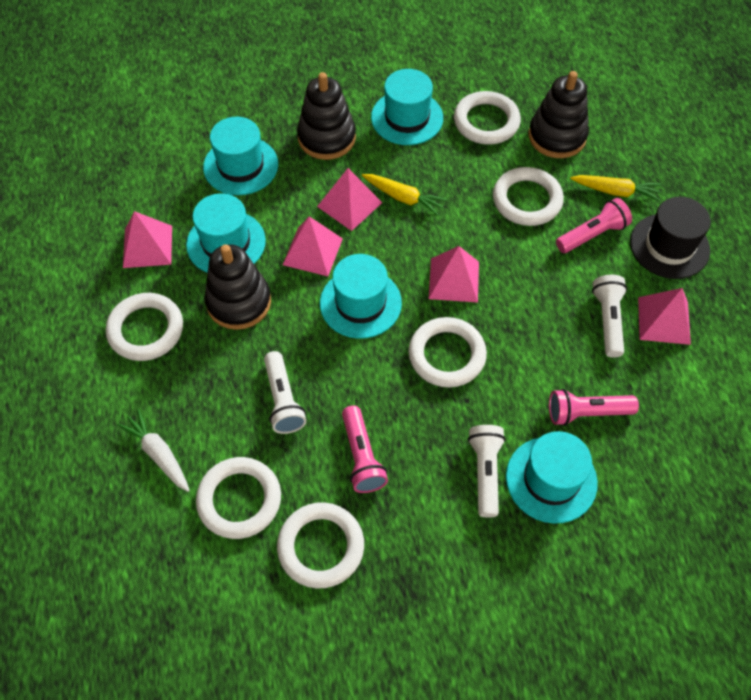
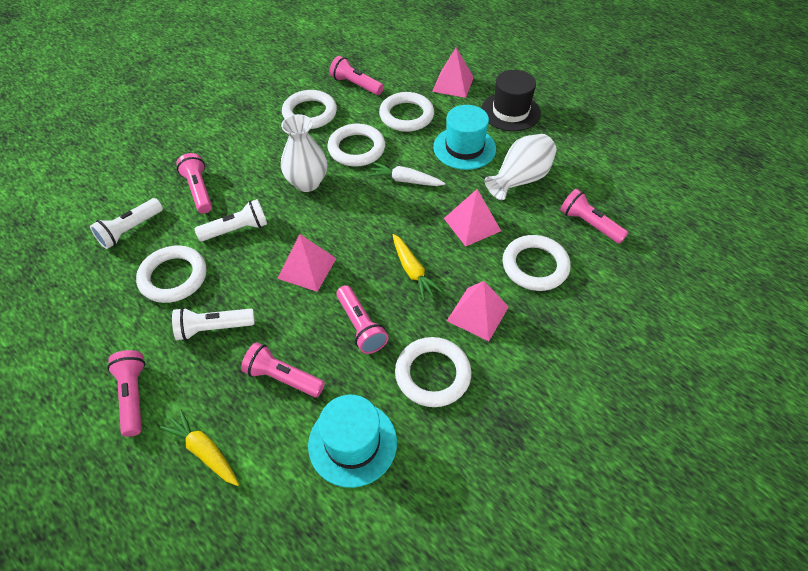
black stacking toy: 3 -> 0
pink flashlight: 3 -> 6
pink pyramid: 5 -> 4
turquoise hat: 5 -> 2
white vase: 0 -> 2

